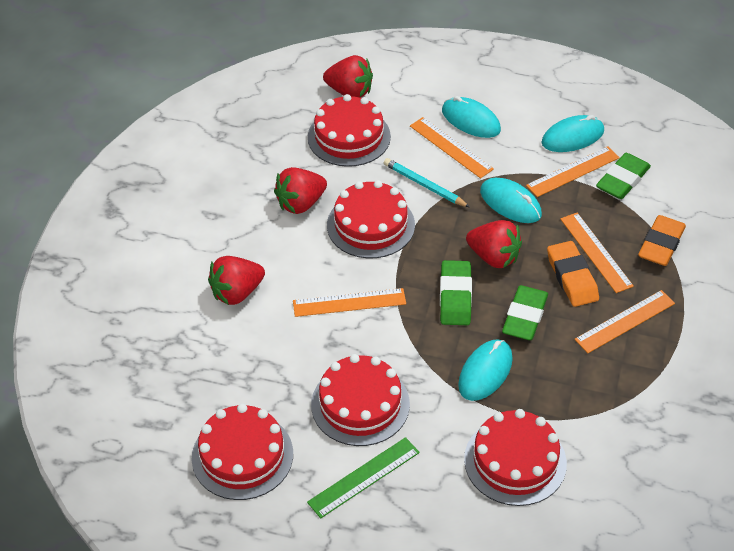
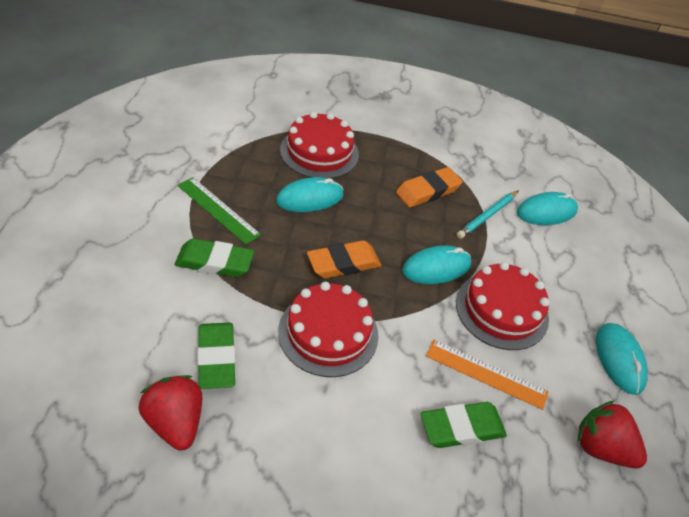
orange ruler: 5 -> 1
red cake: 5 -> 3
red strawberry: 4 -> 2

